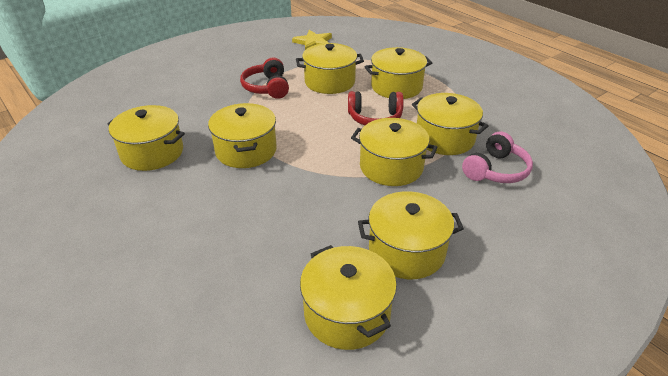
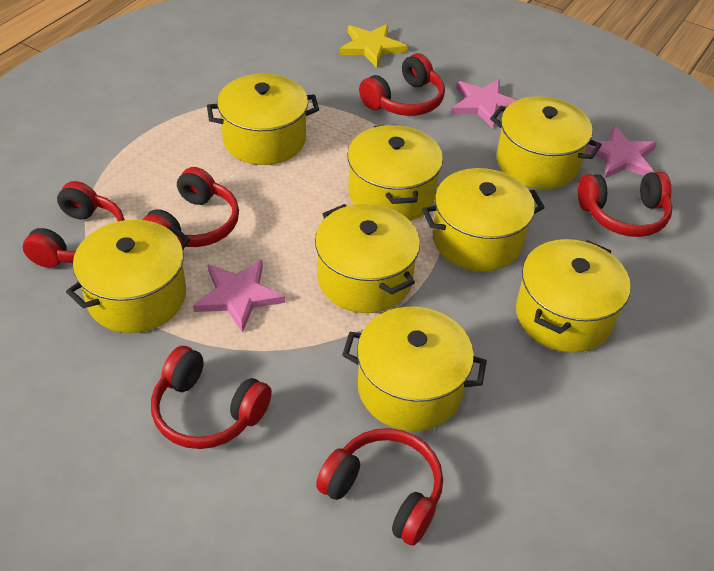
pink headphones: 1 -> 0
pink star: 0 -> 3
red headphones: 2 -> 6

